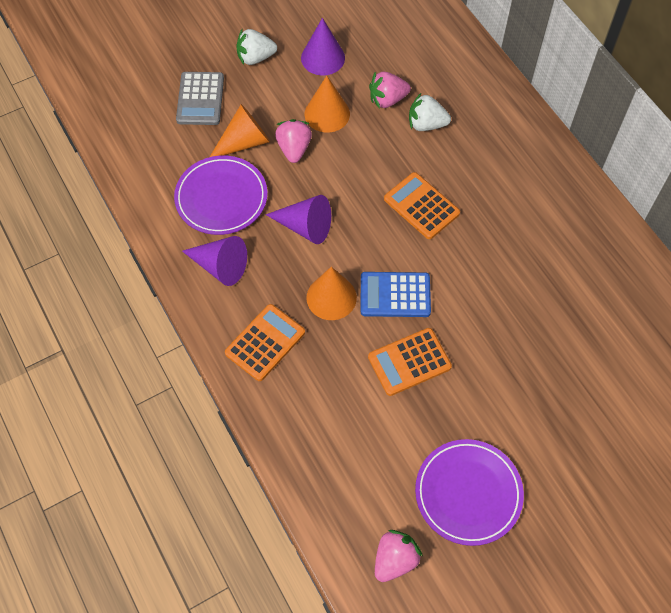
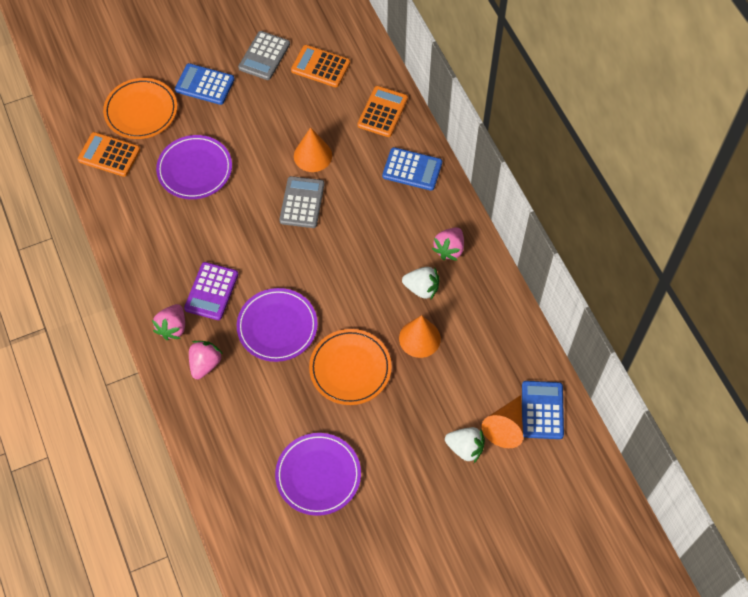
blue calculator: 1 -> 3
grey calculator: 1 -> 2
orange plate: 0 -> 2
purple calculator: 0 -> 1
purple cone: 3 -> 0
purple plate: 2 -> 3

